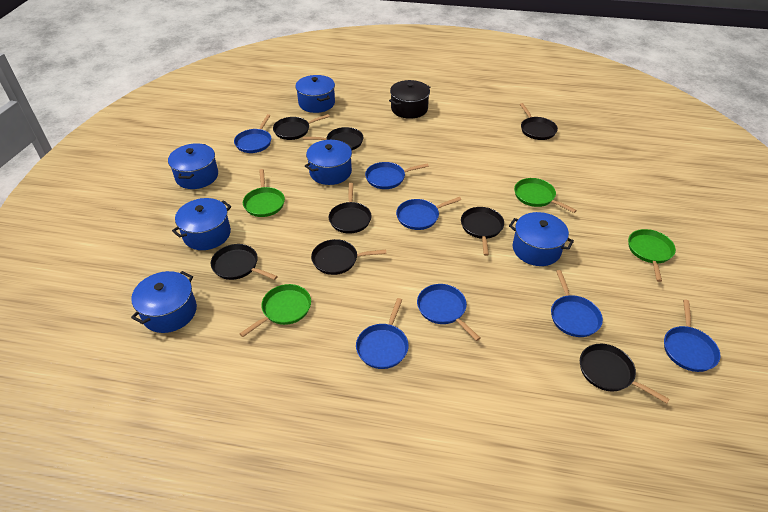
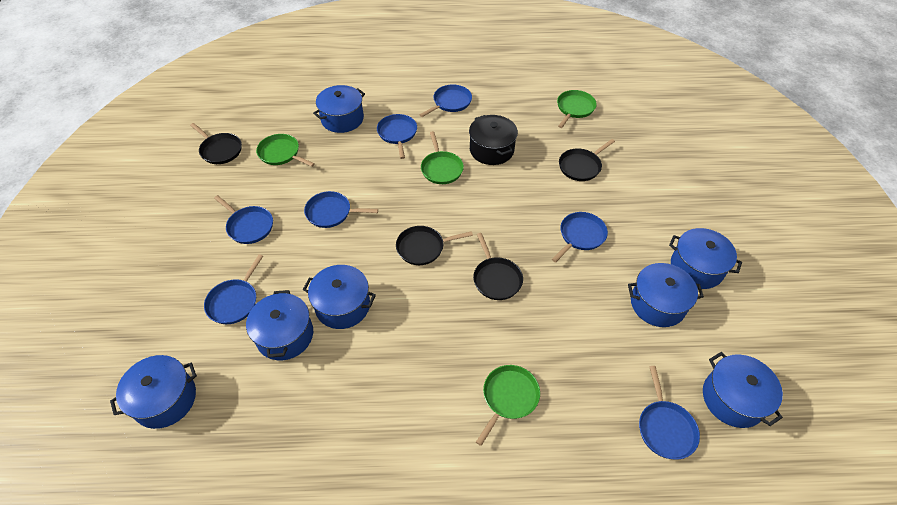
black pan: 8 -> 4
blue pot: 6 -> 7

